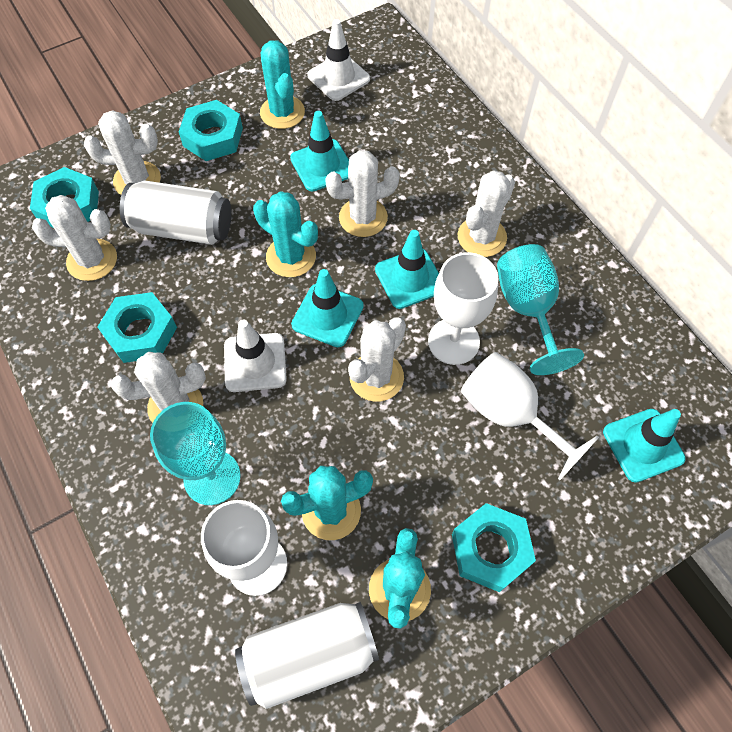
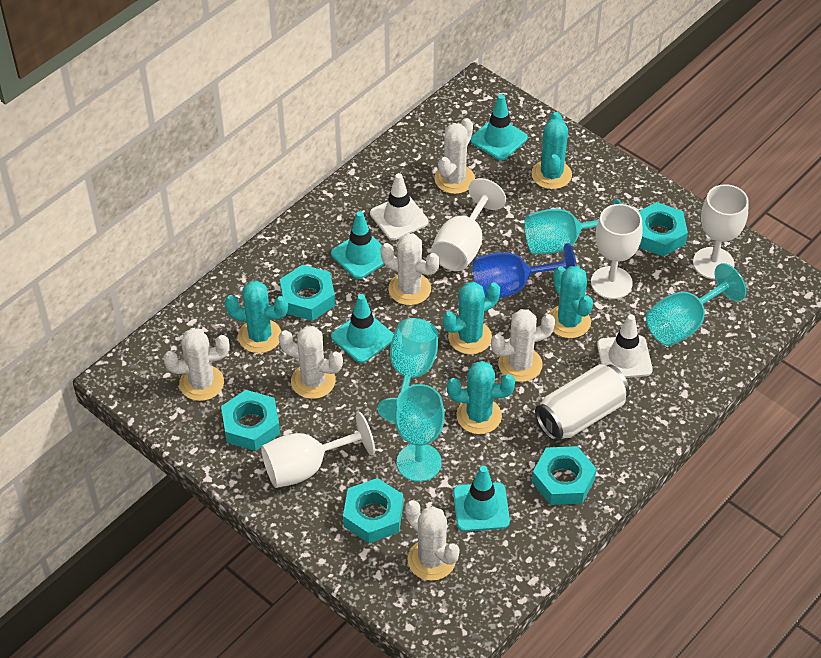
blue goblet: 0 -> 1
turquoise cactus: 4 -> 5
turquoise goblet: 2 -> 4
turquoise nut: 4 -> 5
white can: 2 -> 1
white goblet: 3 -> 4

